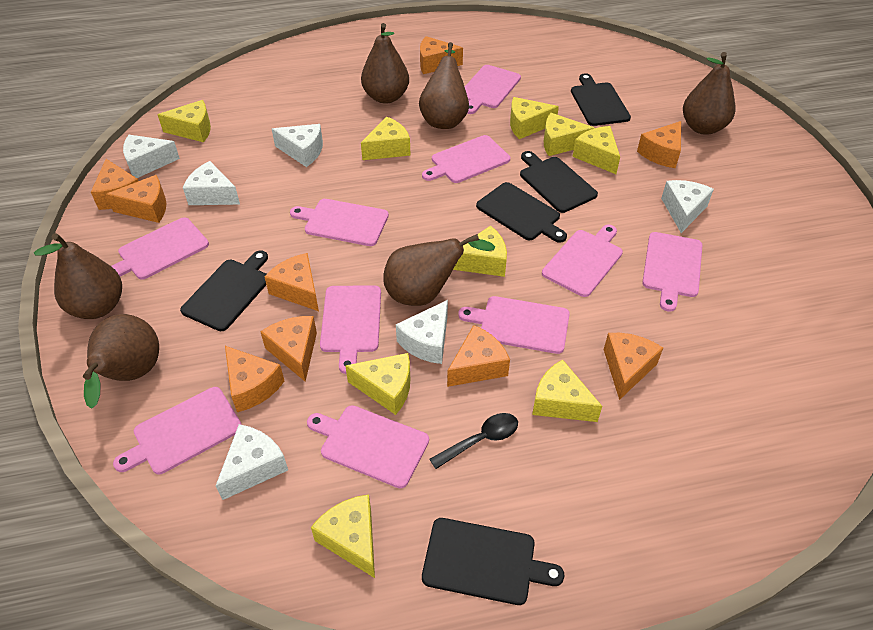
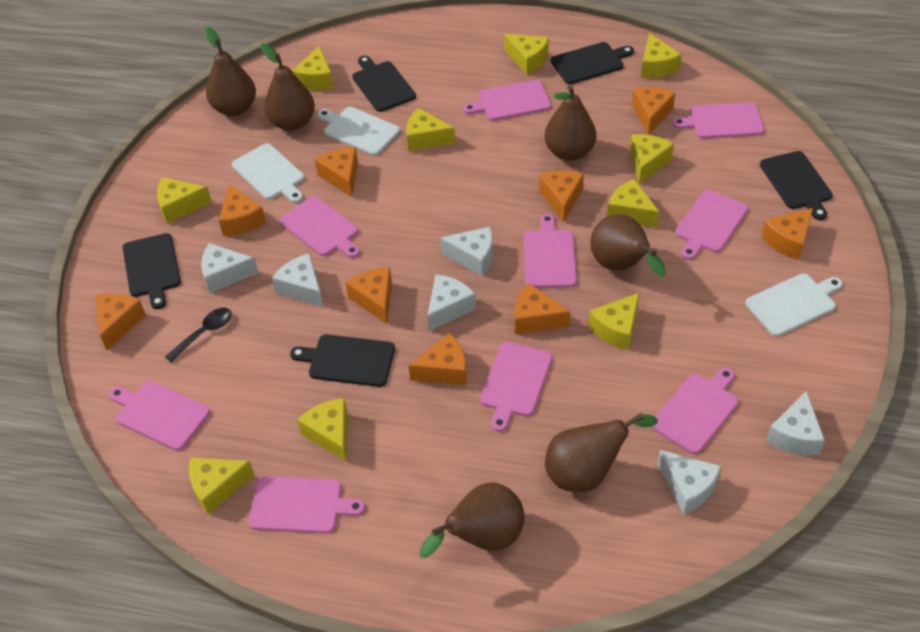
pink cutting board: 10 -> 9
white cutting board: 0 -> 3
yellow cheese: 9 -> 10

